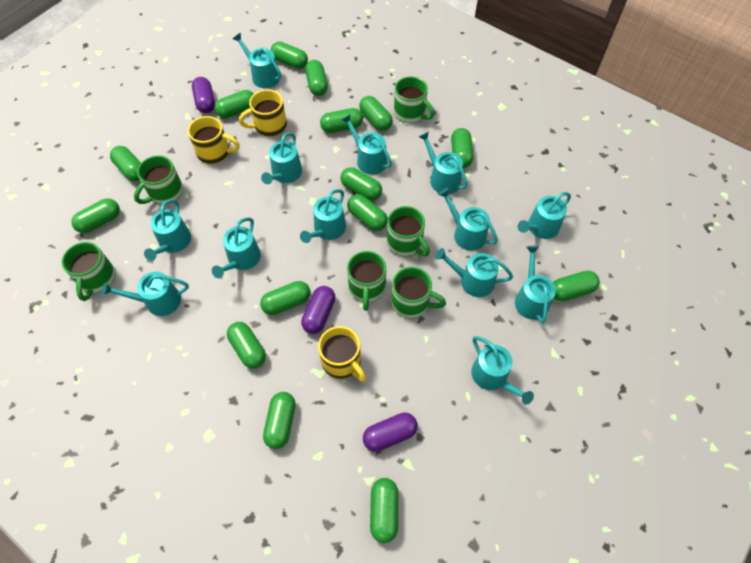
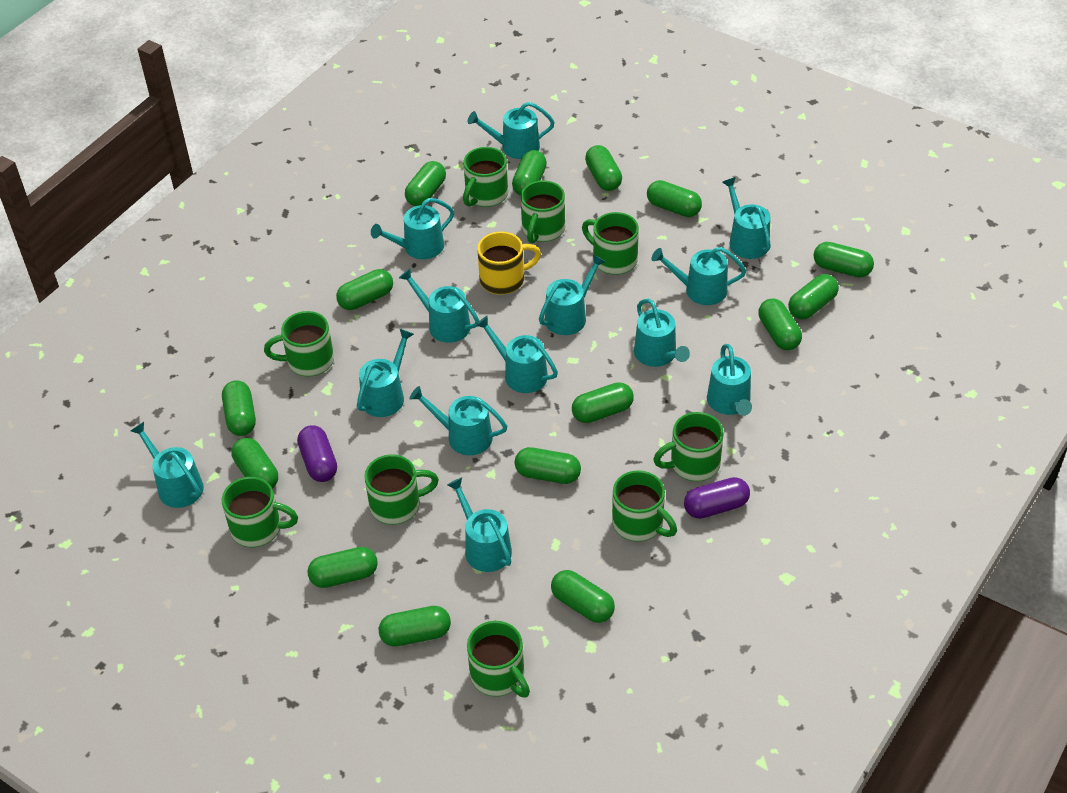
green mug: 6 -> 9
purple capsule: 3 -> 2
yellow mug: 3 -> 1

